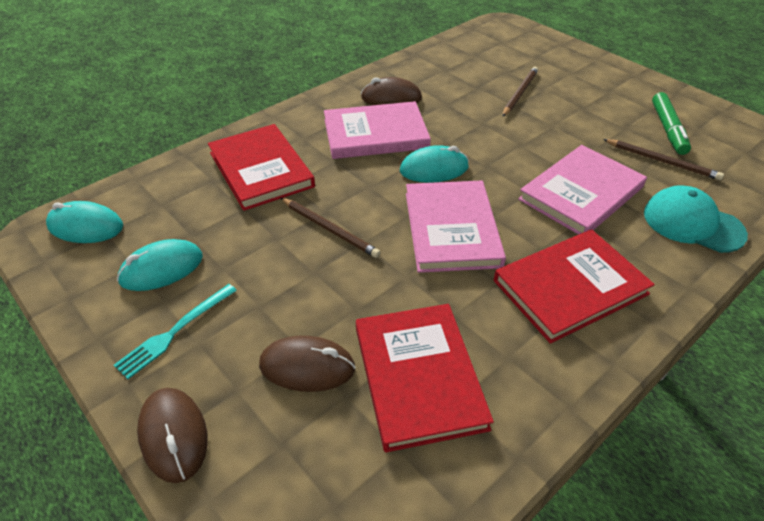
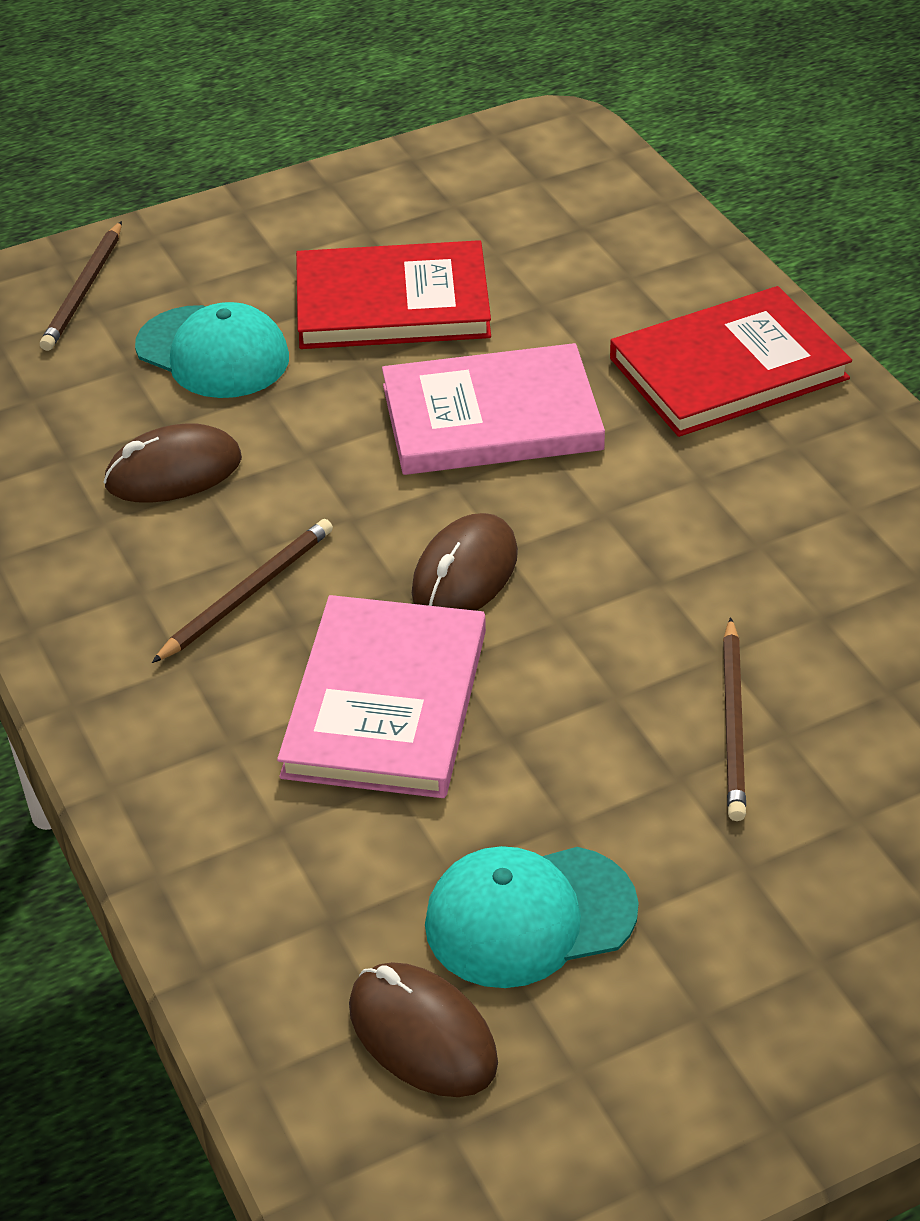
green marker: 1 -> 0
pink book: 3 -> 2
red book: 3 -> 2
turquoise cap: 1 -> 2
turquoise fork: 1 -> 0
turquoise mouse: 3 -> 0

